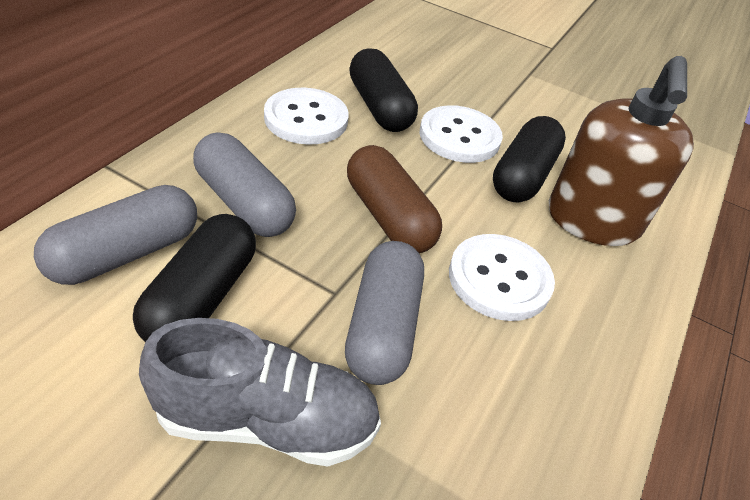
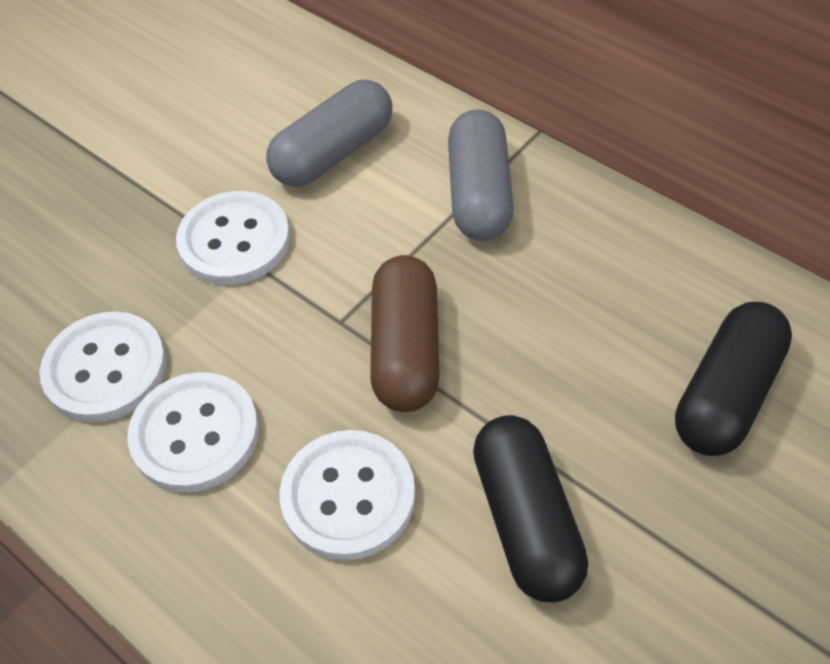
black capsule: 3 -> 2
brown soap dispenser: 1 -> 0
grey capsule: 3 -> 2
grey shoe: 1 -> 0
white button: 3 -> 4

